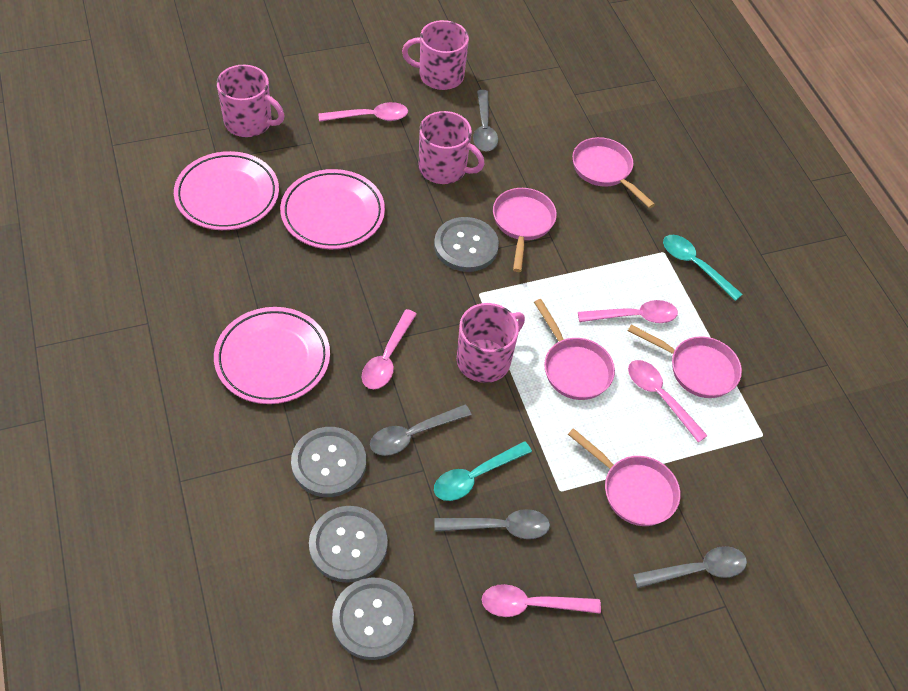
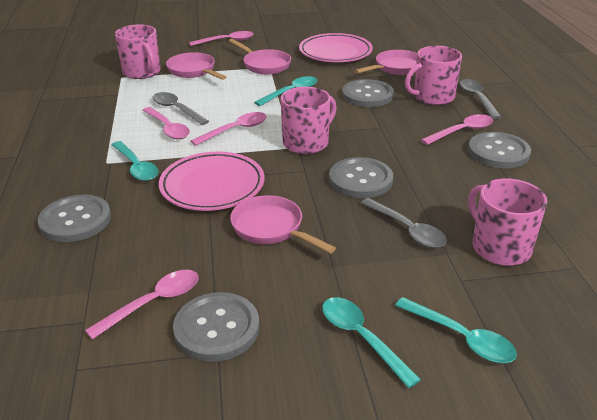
grey button: 4 -> 5
grey spoon: 4 -> 3
pink pan: 5 -> 4
pink plate: 3 -> 2
turquoise spoon: 2 -> 4

